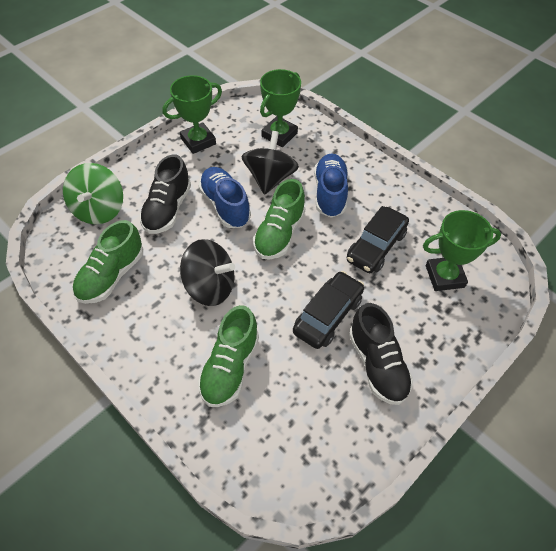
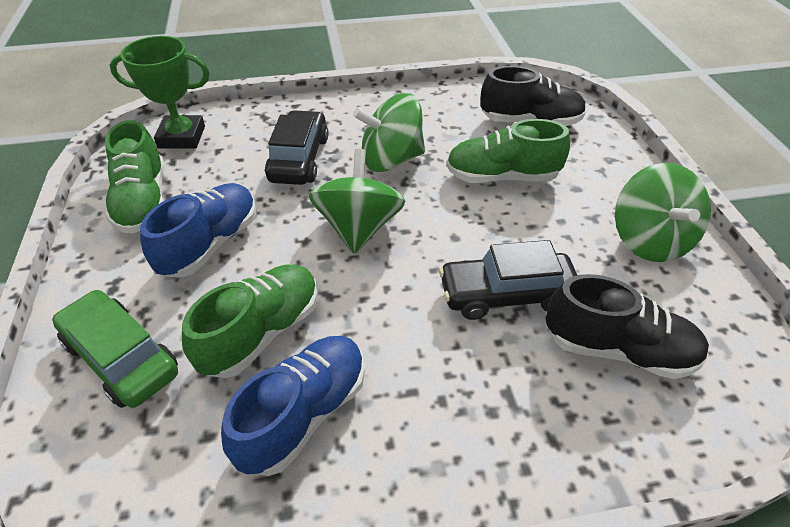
black spinning top: 2 -> 0
green car: 0 -> 1
green spinning top: 1 -> 3
green trophy: 3 -> 1

